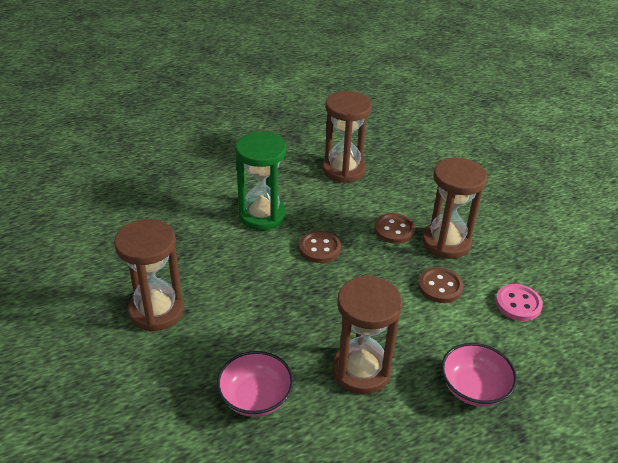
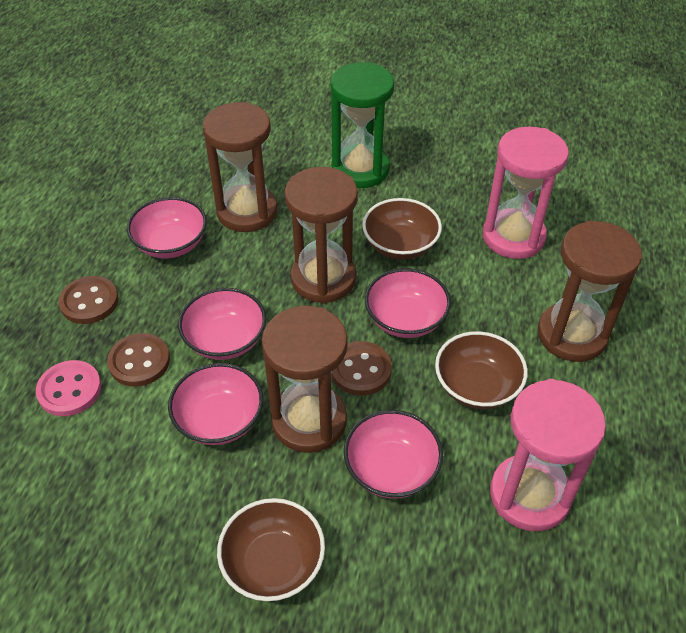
brown bowl: 0 -> 3
pink bowl: 2 -> 5
pink hourglass: 0 -> 2

